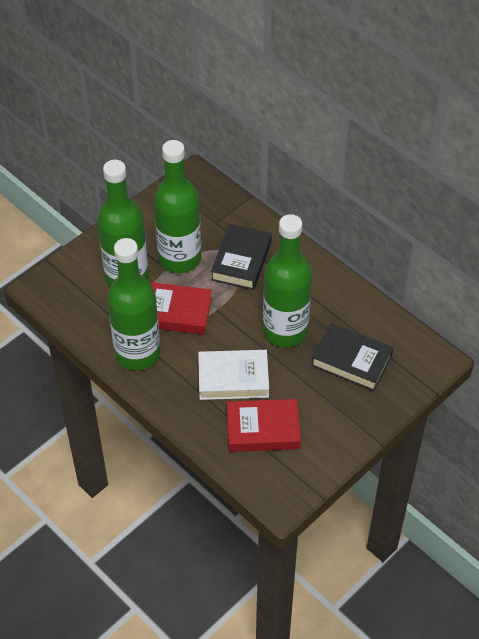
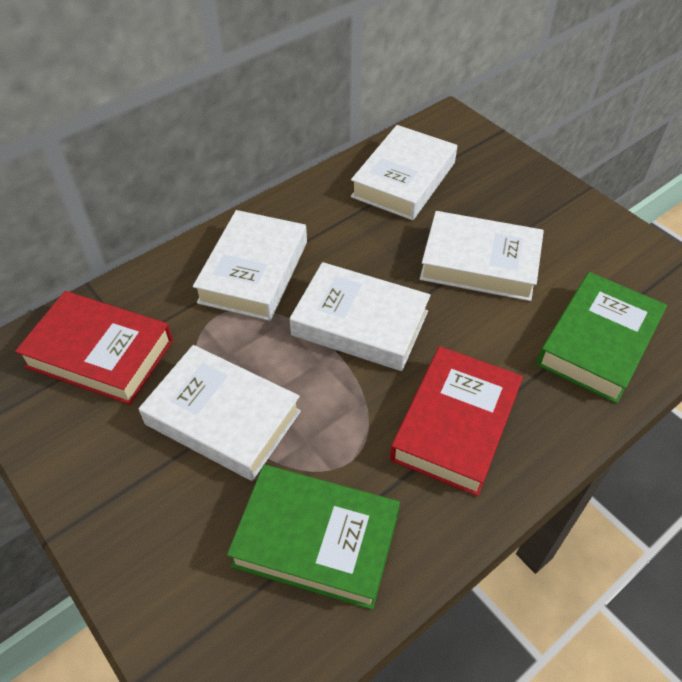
black book: 2 -> 0
green book: 0 -> 2
green bottle: 4 -> 0
white book: 1 -> 5

